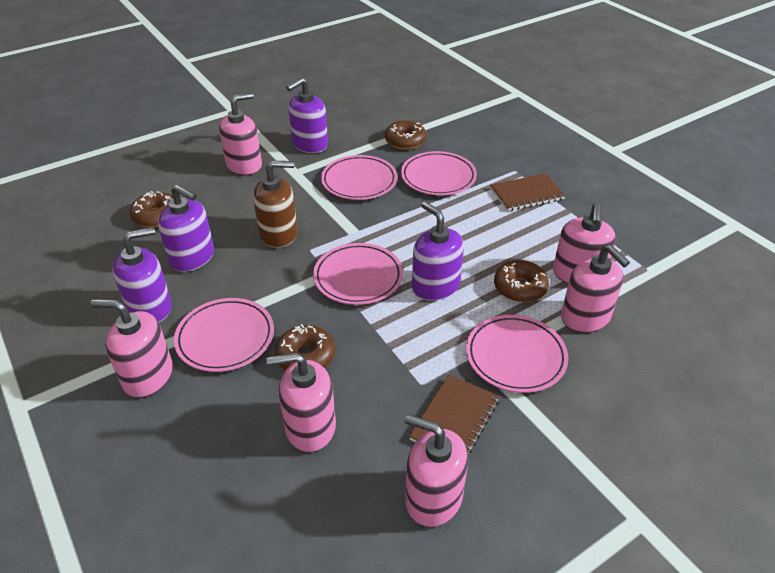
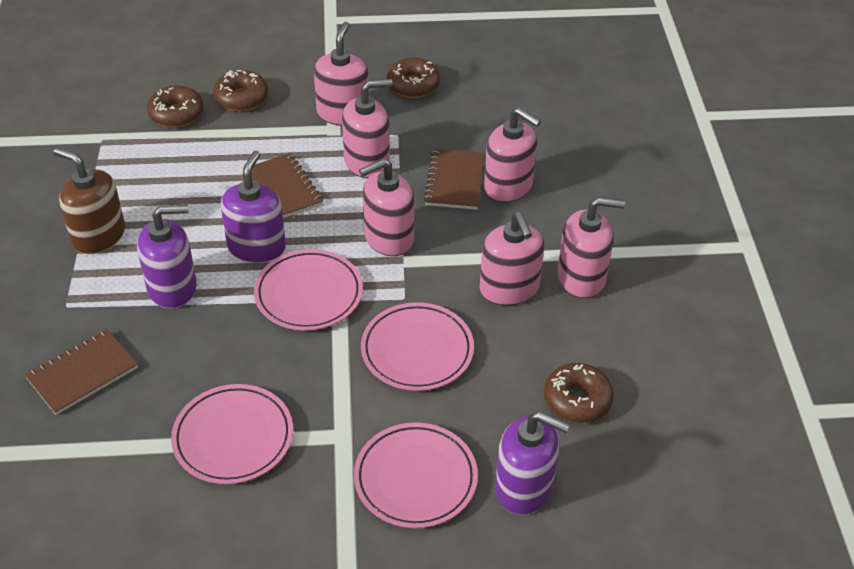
brown notebook: 2 -> 3
pink plate: 5 -> 4
purple soap dispenser: 4 -> 3

